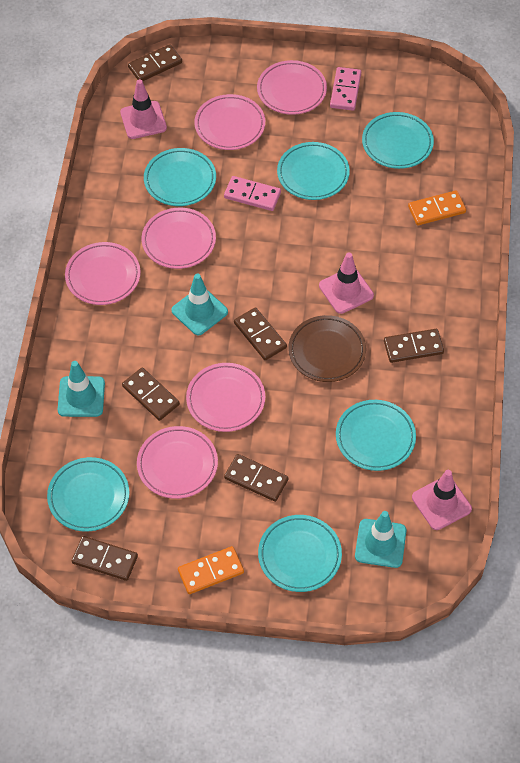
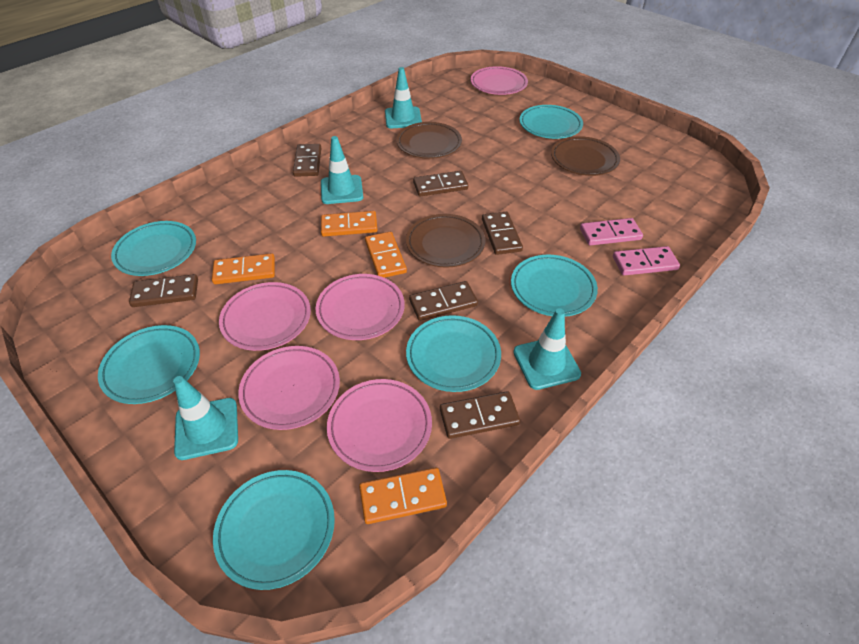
brown plate: 1 -> 3
orange domino: 2 -> 4
pink plate: 6 -> 5
pink traffic cone: 3 -> 0
turquoise traffic cone: 3 -> 4

